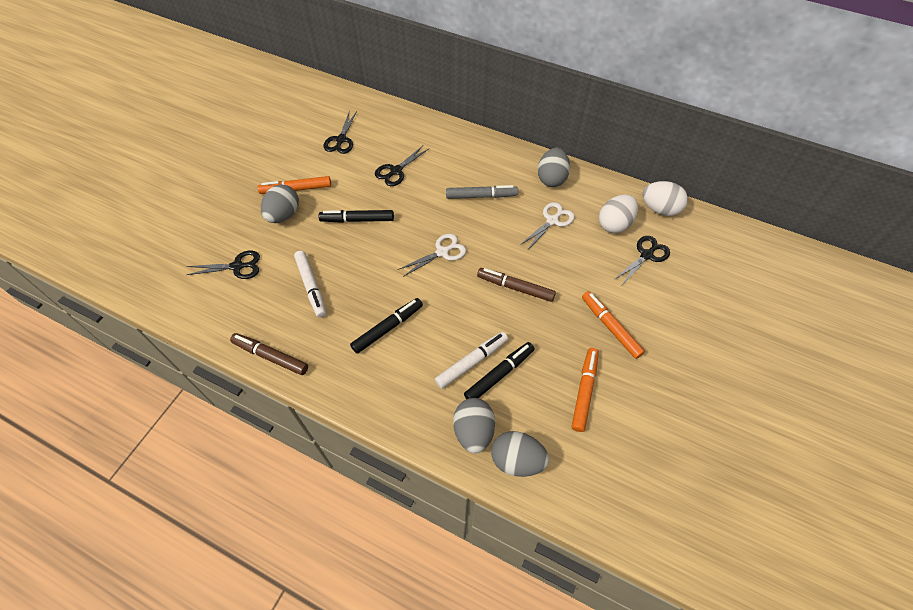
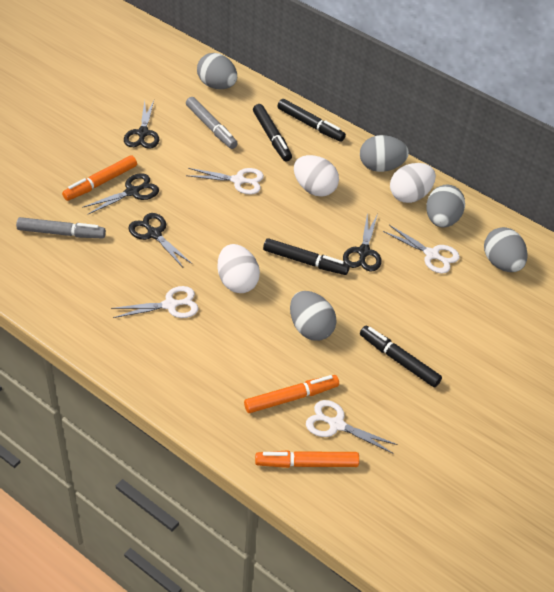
black marker: 3 -> 4
brown marker: 2 -> 0
grey egg: 4 -> 5
grey marker: 1 -> 2
white egg: 2 -> 3
white marker: 2 -> 0
white scissors: 2 -> 4

